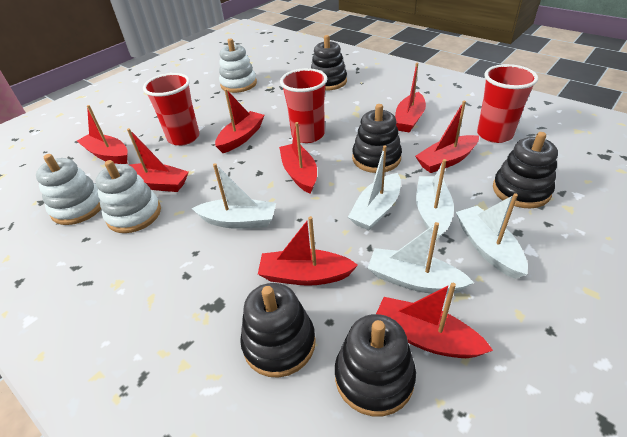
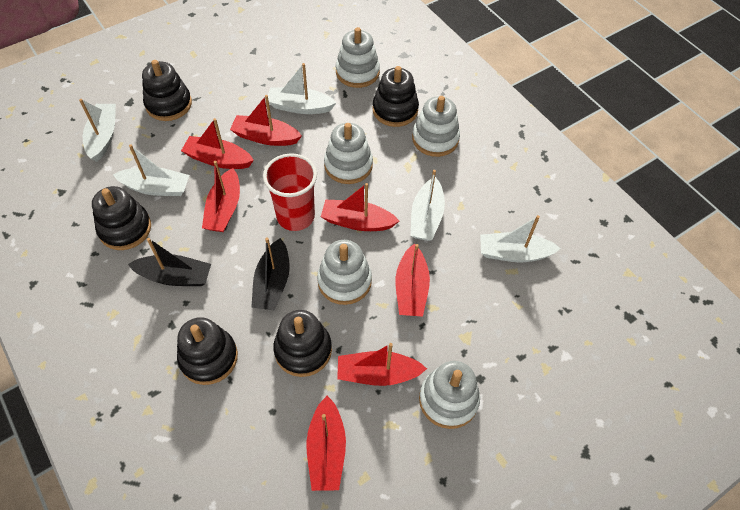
black boat: 0 -> 2
red boat: 8 -> 7
red cup: 3 -> 1
white stacking toy: 3 -> 5

